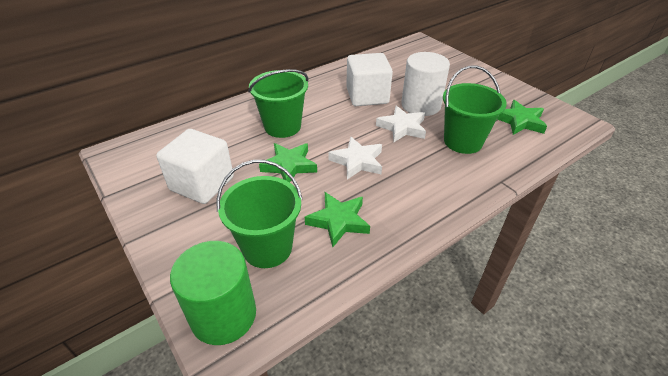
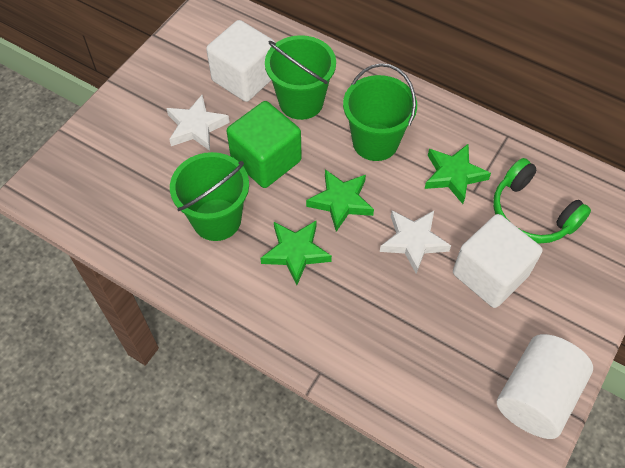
green cube: 0 -> 1
green cylinder: 1 -> 0
green headphones: 0 -> 1

